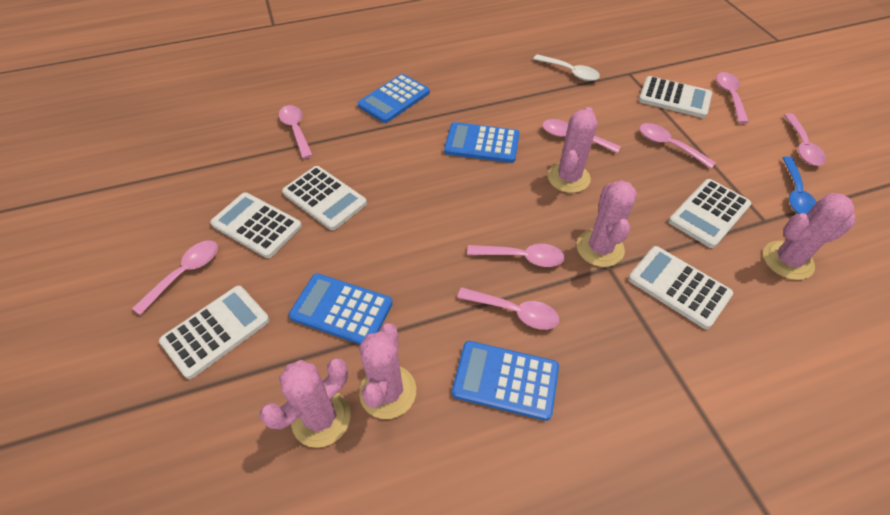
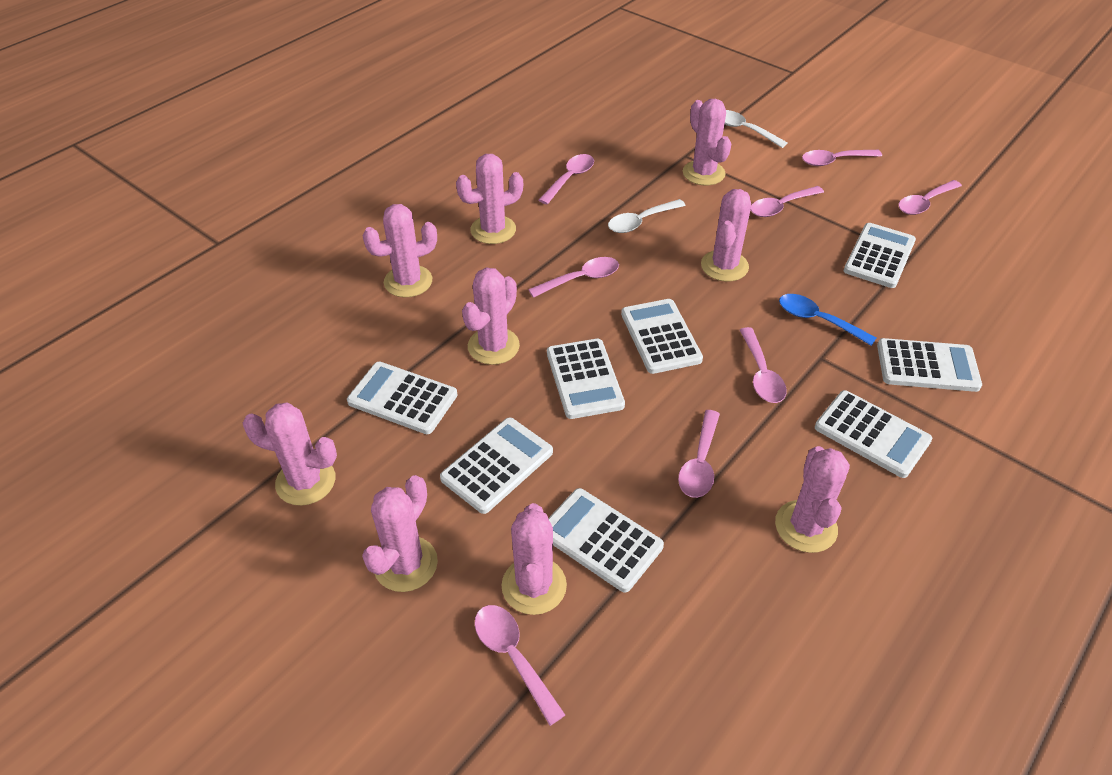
blue calculator: 4 -> 0
pink cactus: 5 -> 9
white calculator: 6 -> 8
white spoon: 1 -> 2

